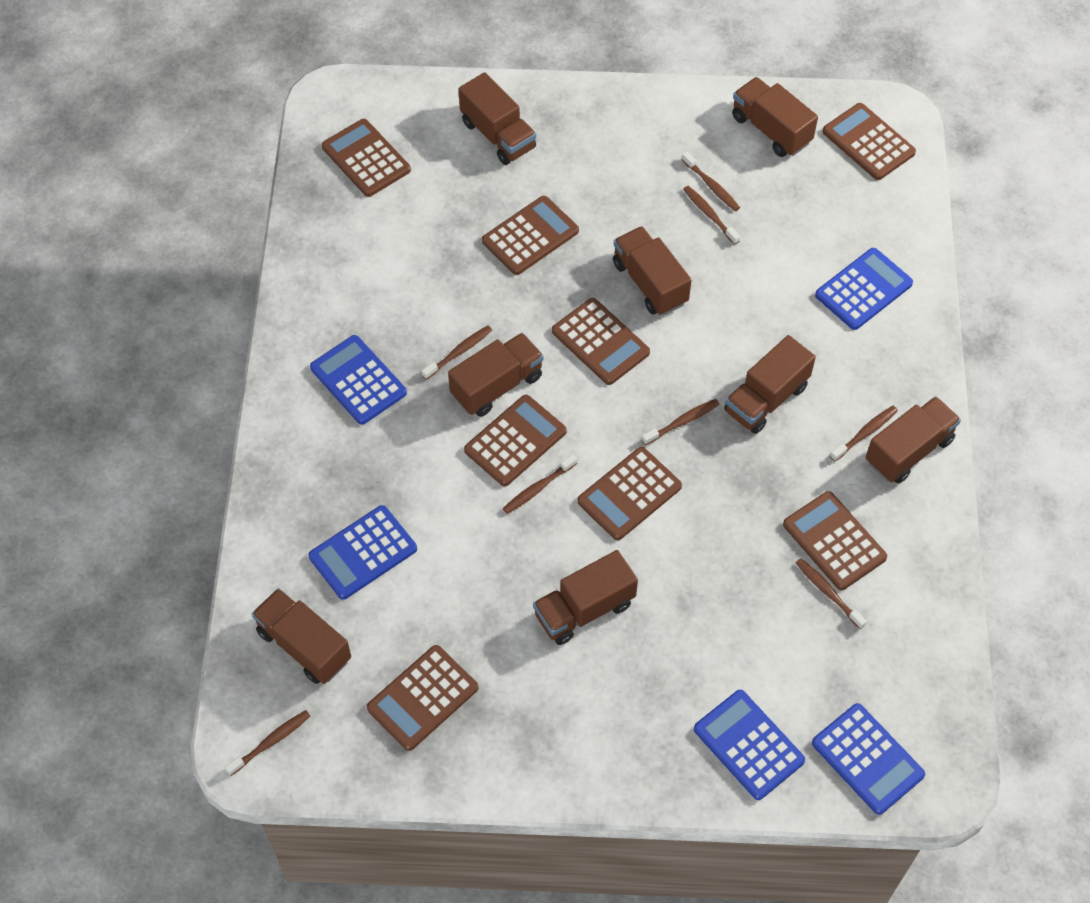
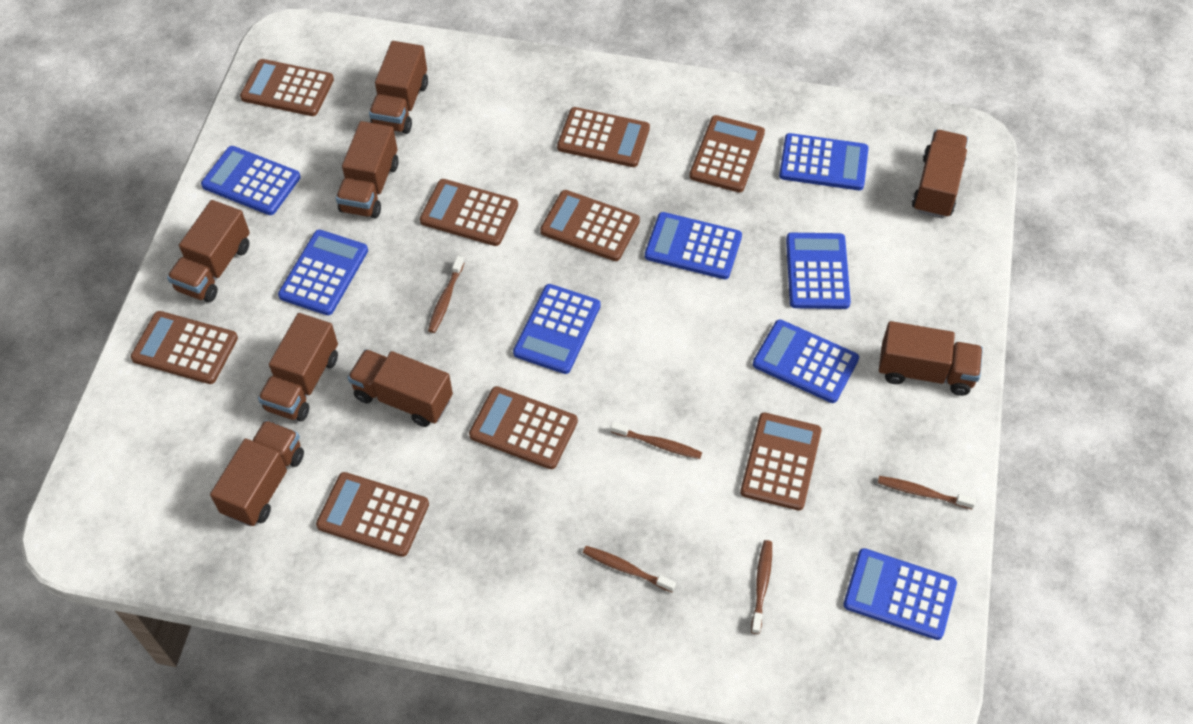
blue calculator: 5 -> 8
brown calculator: 8 -> 9
brown toothbrush: 8 -> 5

